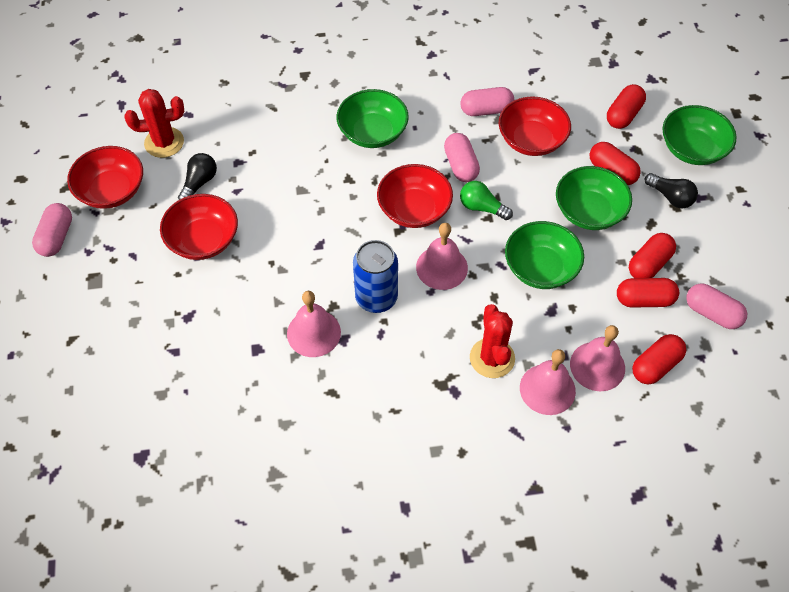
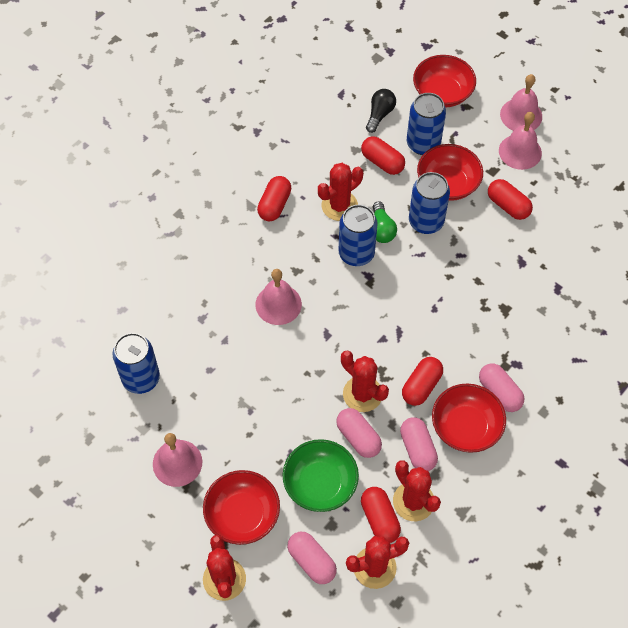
black light bulb: 2 -> 1
blue can: 1 -> 4
green bowl: 4 -> 1
red cactus: 2 -> 5

